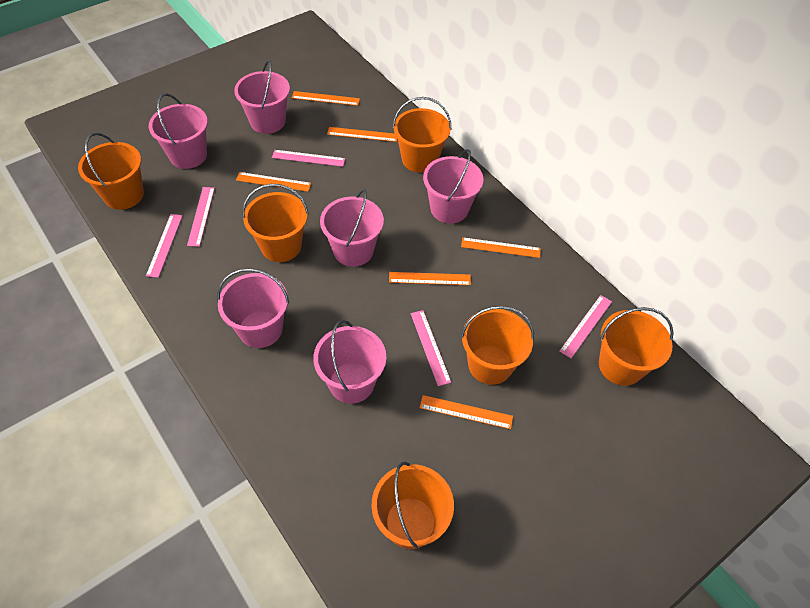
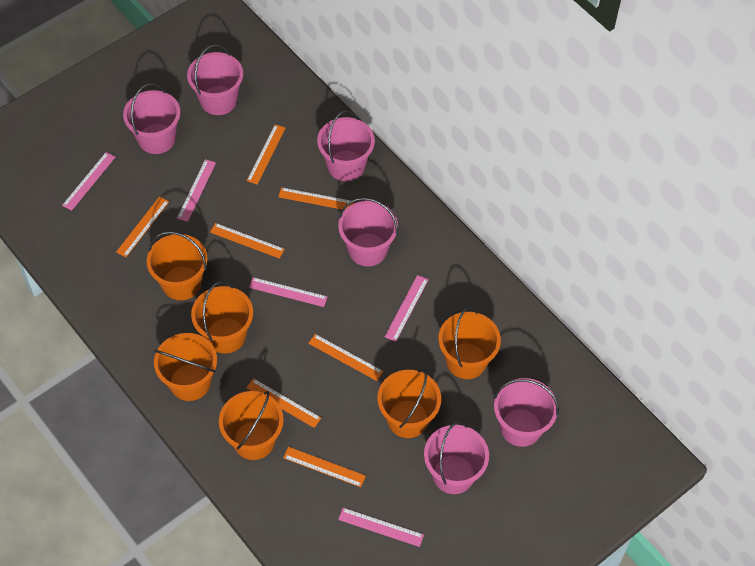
orange ruler: 6 -> 7

